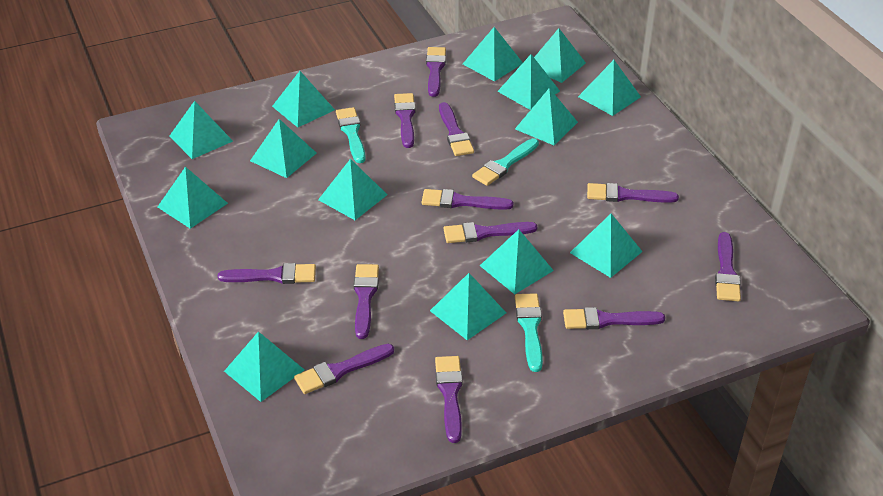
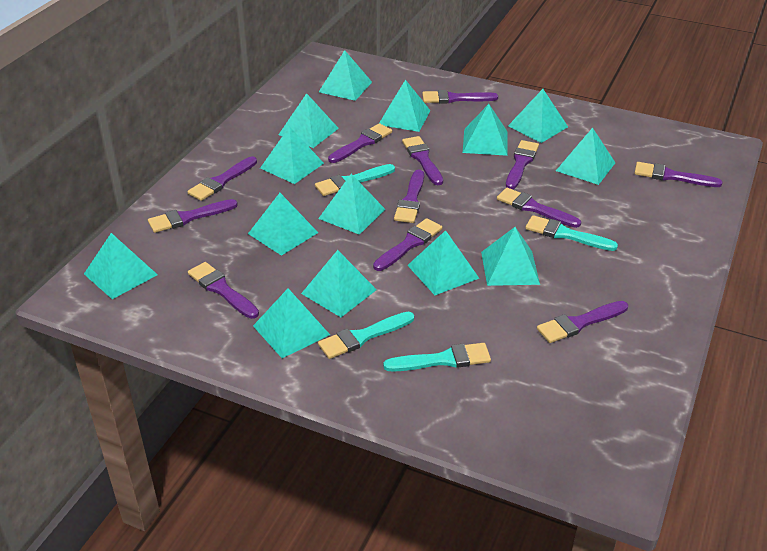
turquoise brush: 3 -> 4

